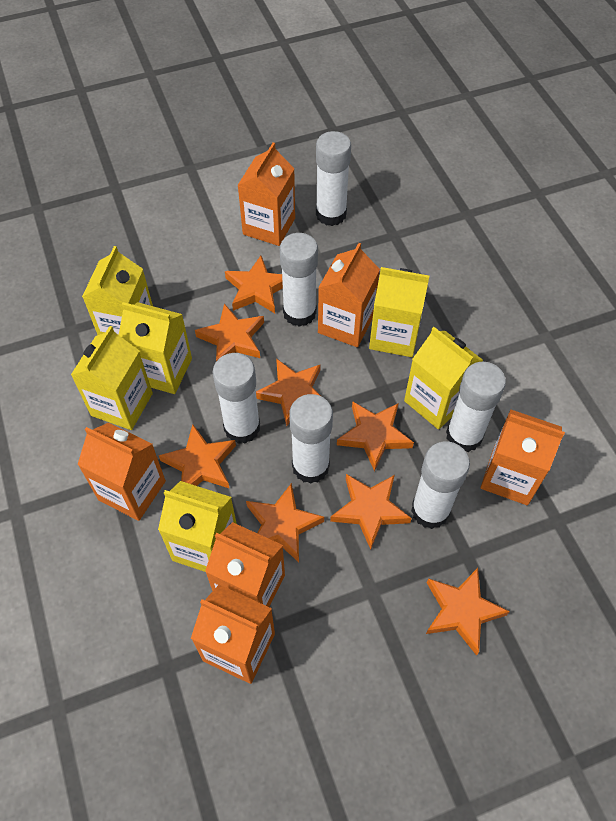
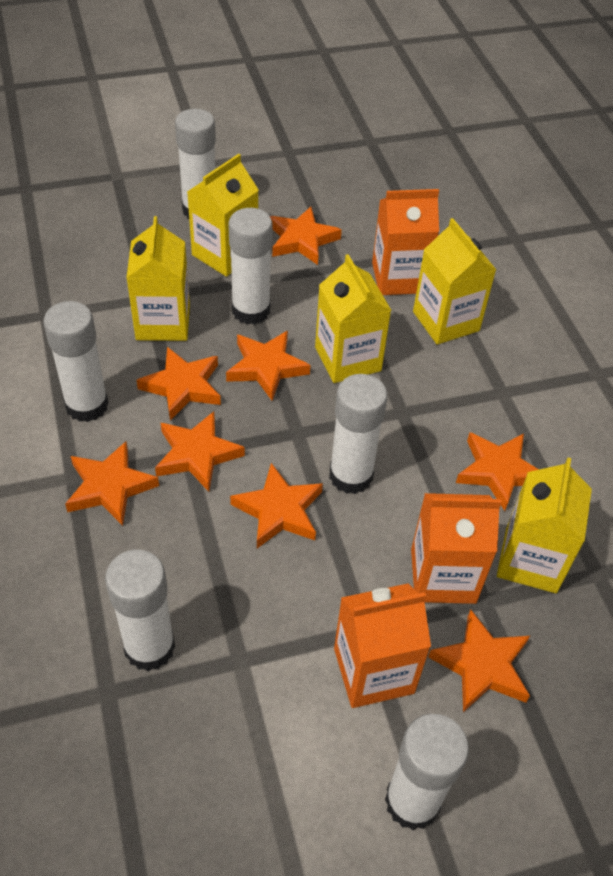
orange carton: 6 -> 3
yellow carton: 6 -> 5

